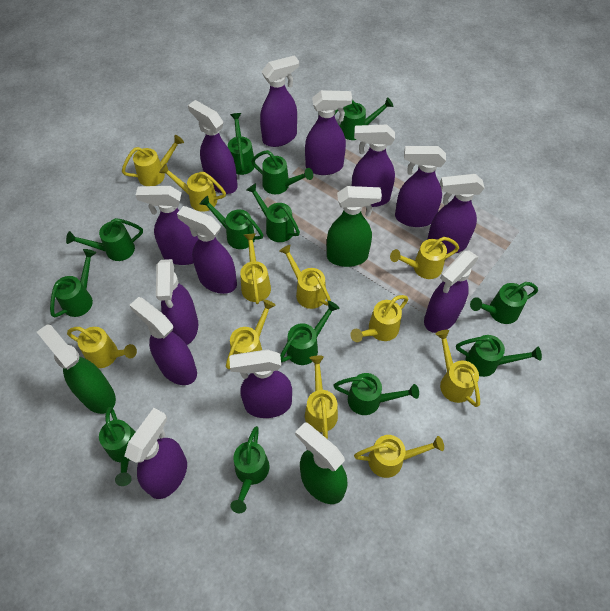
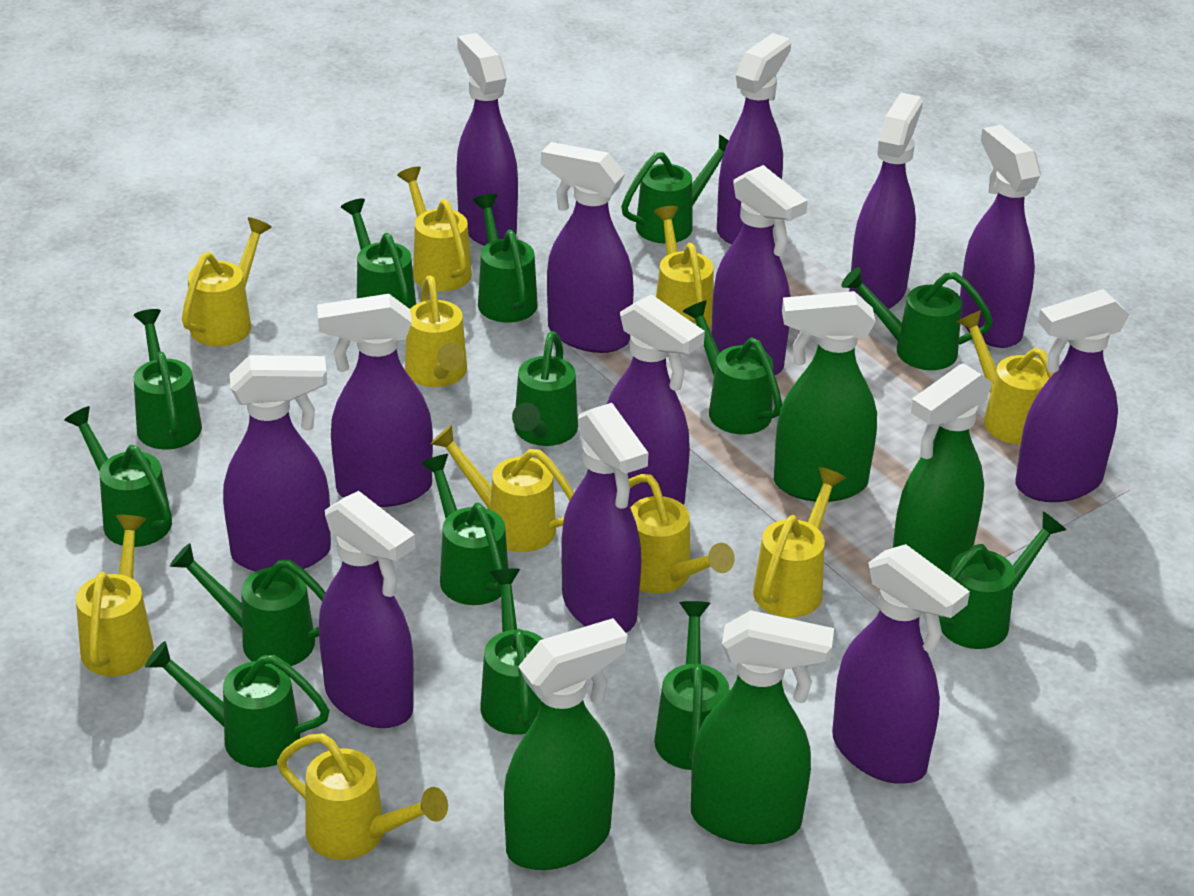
green spray bottle: 3 -> 4
green watering can: 13 -> 14
yellow watering can: 11 -> 10

